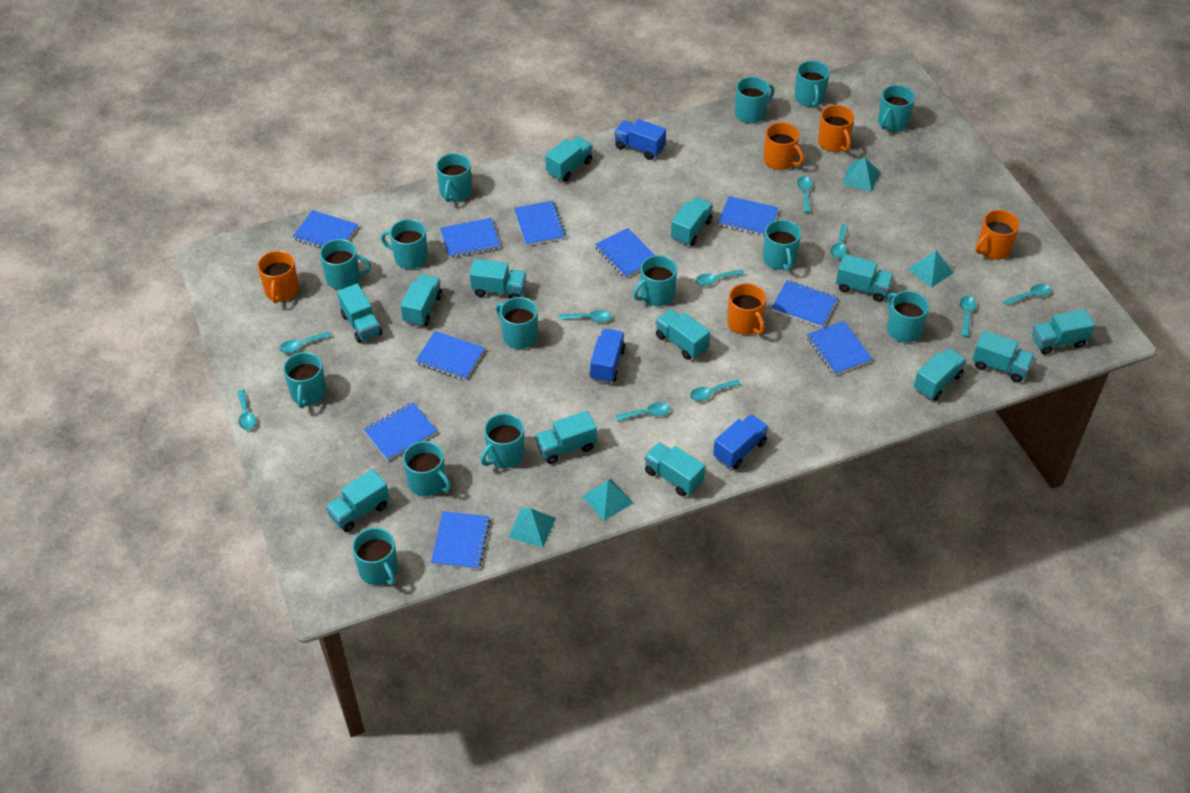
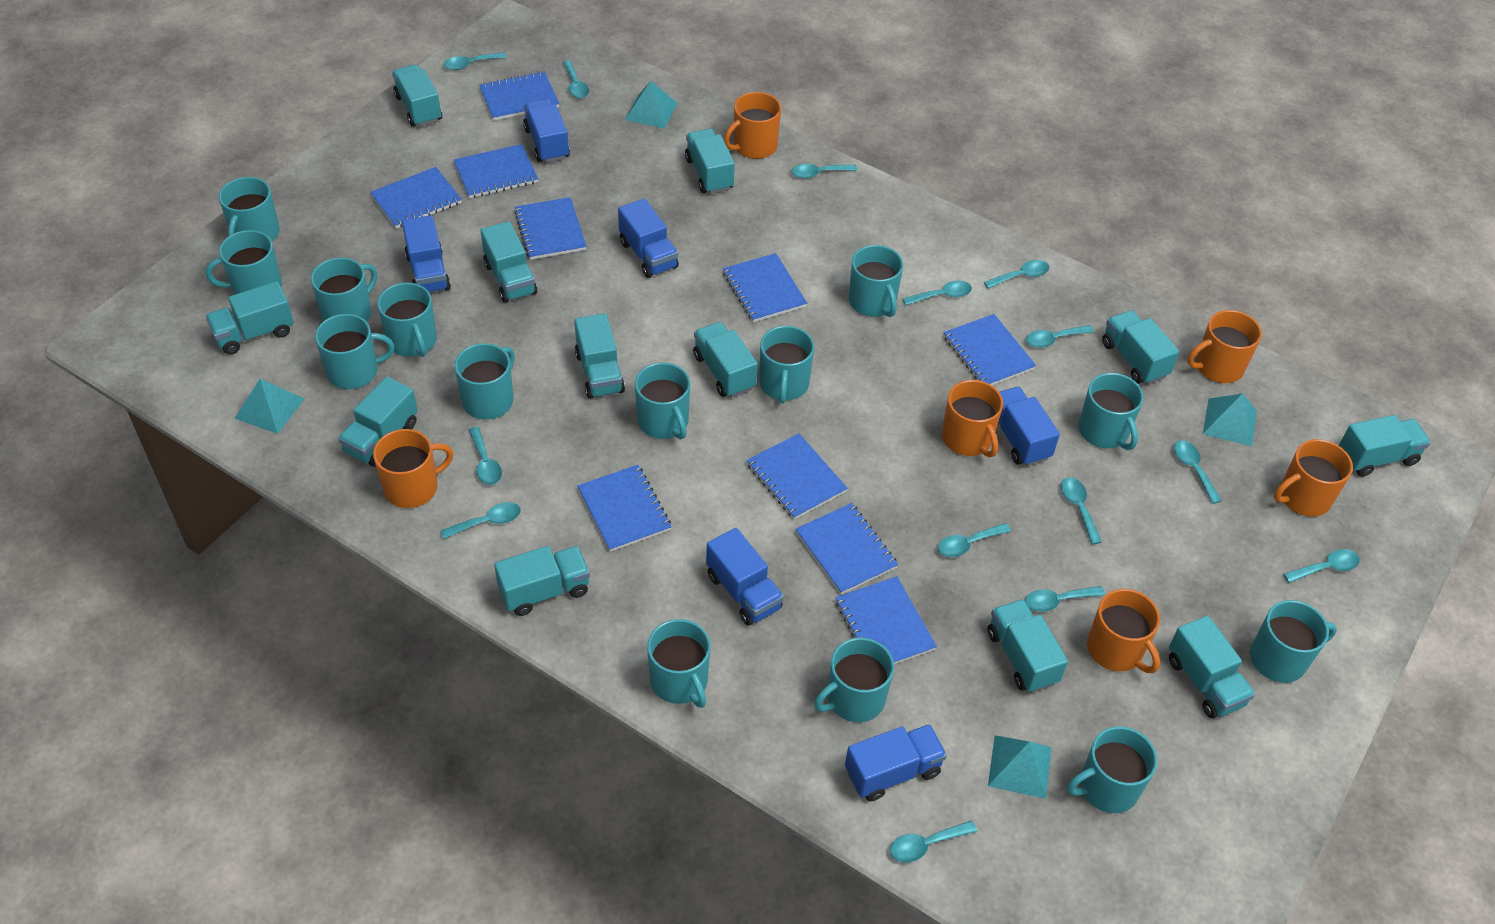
blue truck: 3 -> 6
orange mug: 5 -> 6
turquoise spoon: 10 -> 14
turquoise truck: 13 -> 12

